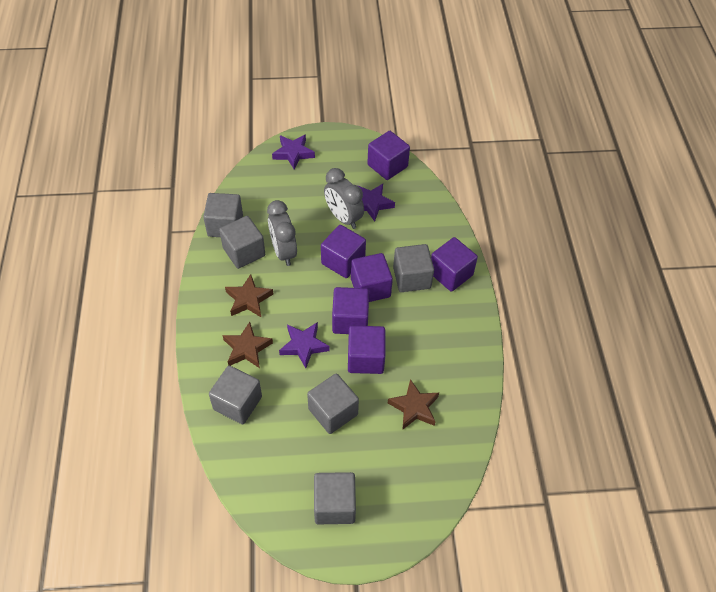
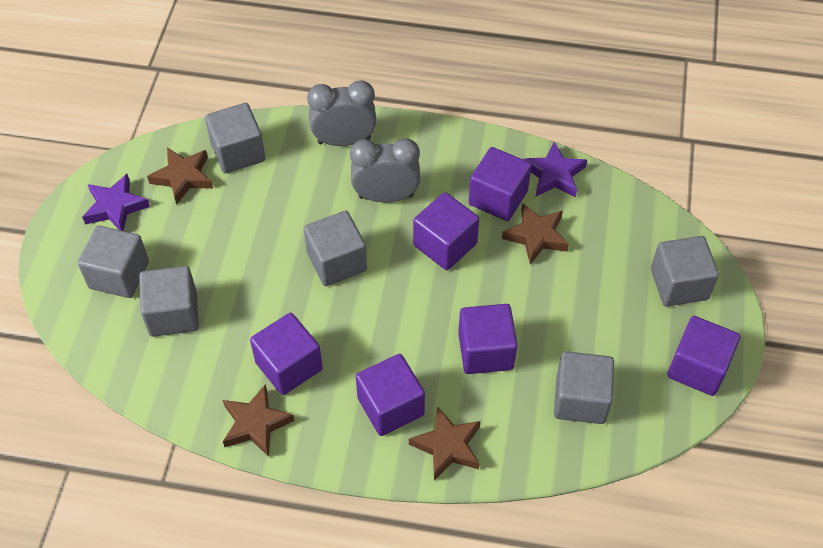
brown star: 3 -> 4
purple star: 3 -> 2

